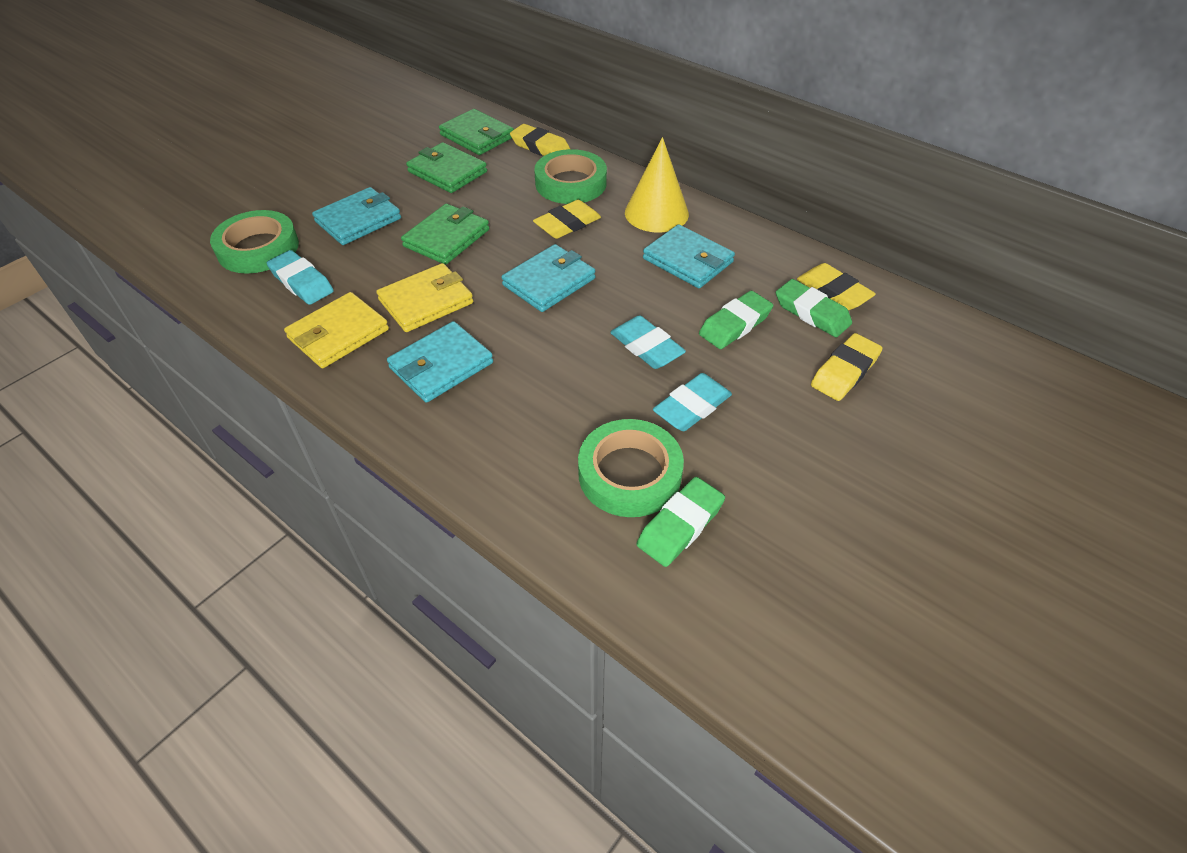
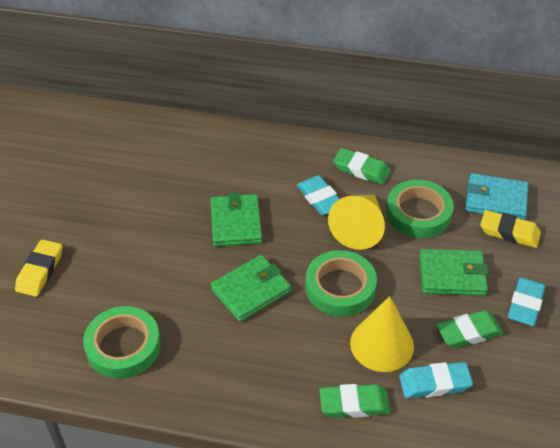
turquoise wallet: 4 -> 1
yellow cone: 1 -> 2
yellow eraser: 4 -> 2
yellow wallet: 2 -> 0

